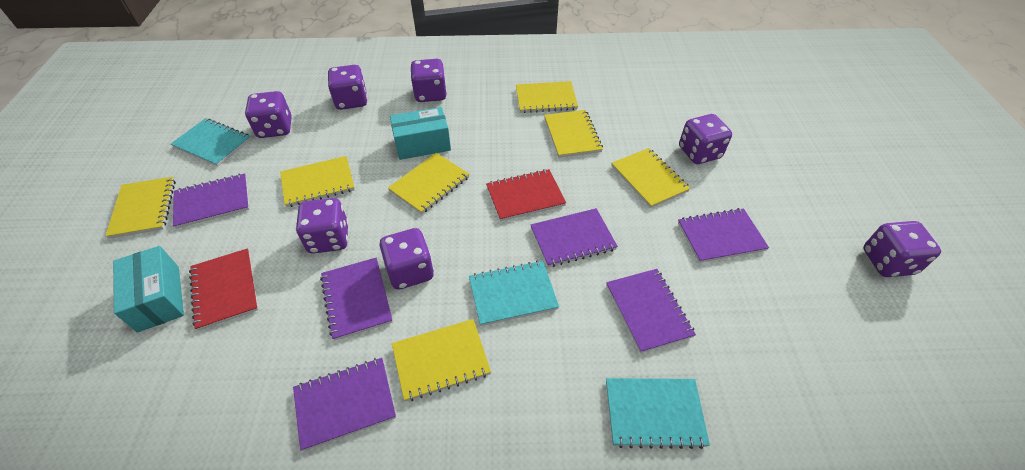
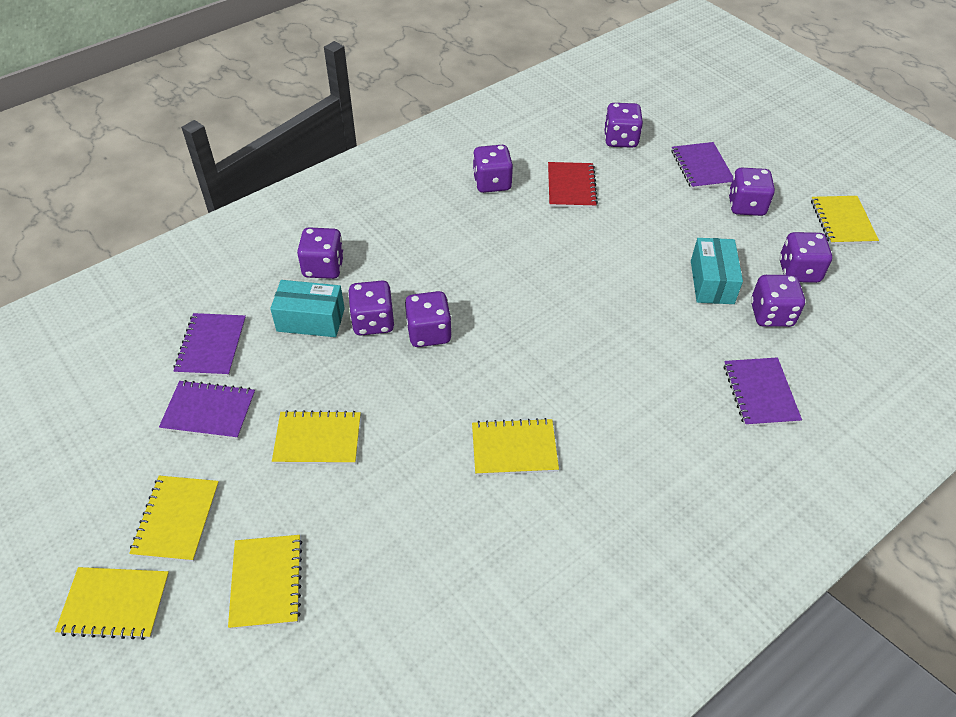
purple dice: 7 -> 8
purple notebook: 6 -> 4
red notebook: 2 -> 1
turquoise notebook: 3 -> 0
yellow notebook: 7 -> 6

